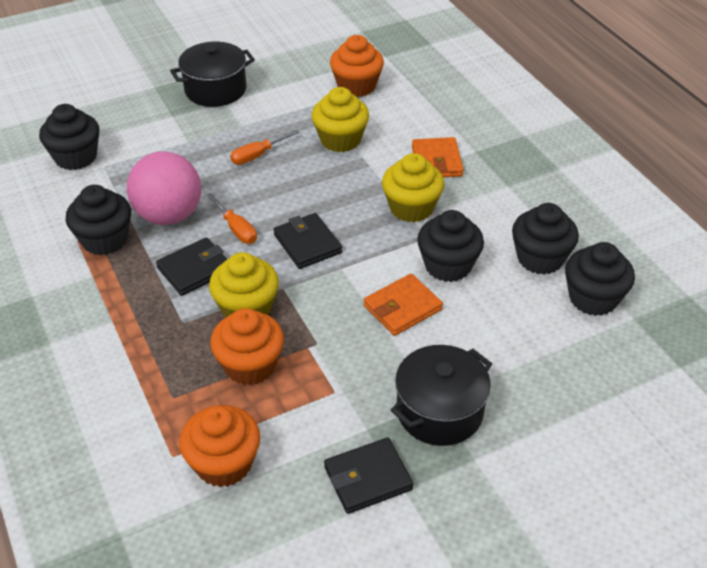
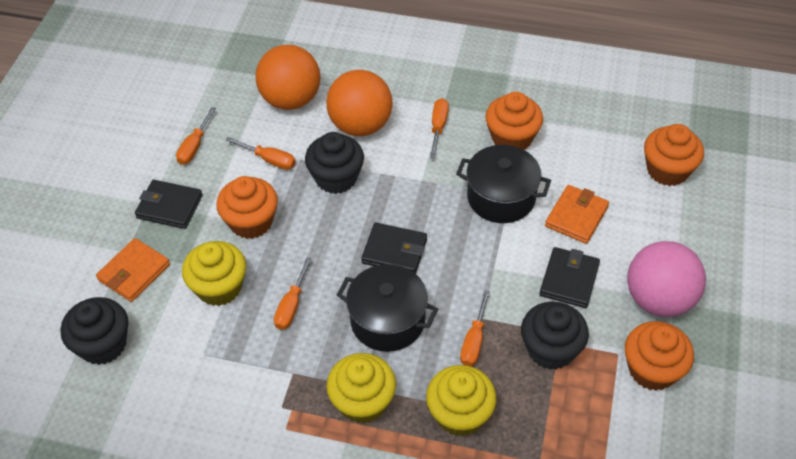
black cupcake: 5 -> 3
orange ball: 0 -> 2
orange cupcake: 3 -> 4
orange screwdriver: 2 -> 5

